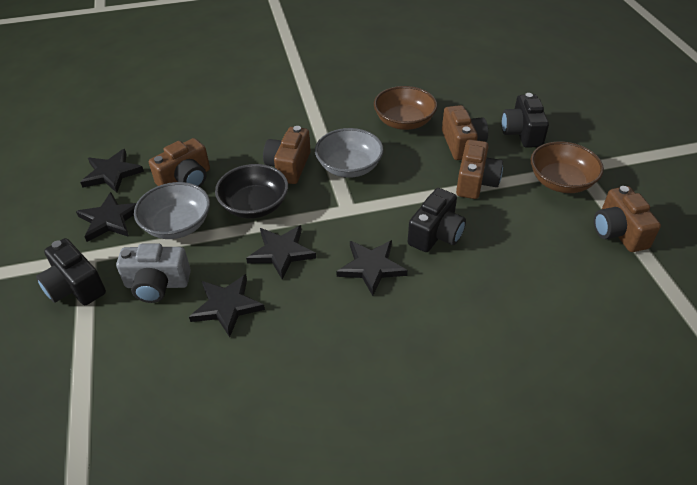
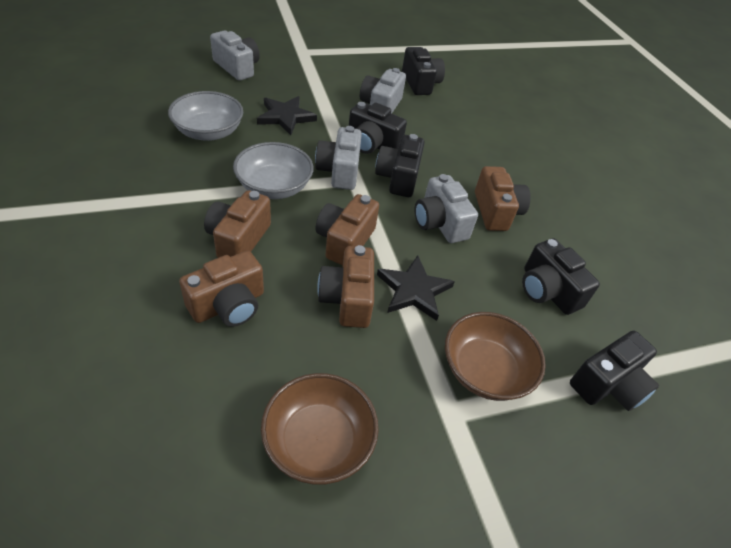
black bowl: 1 -> 0
black camera: 3 -> 5
black star: 5 -> 2
grey camera: 1 -> 4

